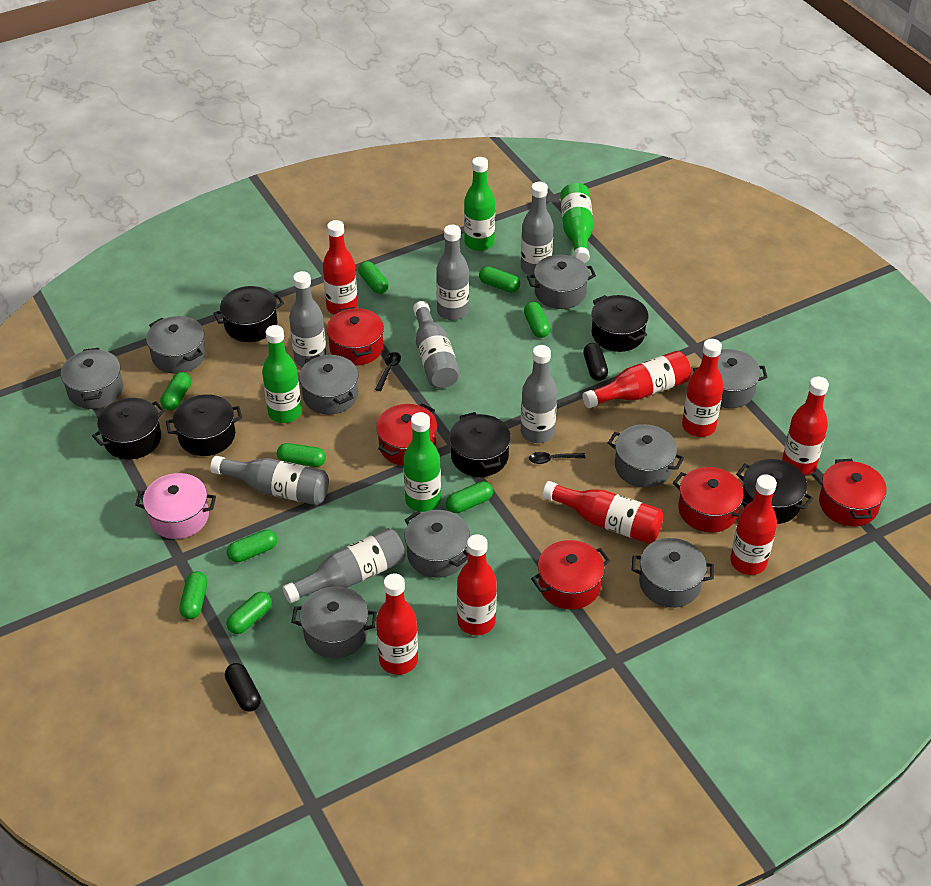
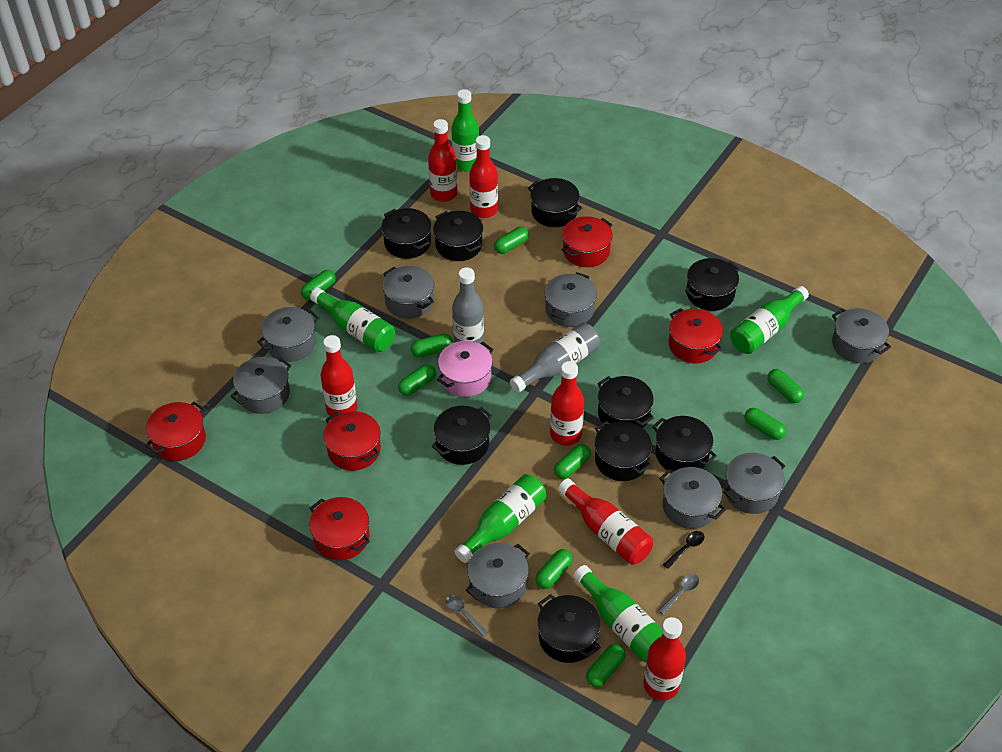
black capsule: 2 -> 0
black pot: 6 -> 9
black spoon: 2 -> 1
green bottle: 4 -> 5
grey bottle: 7 -> 2
grey pot: 9 -> 8
grey spoon: 0 -> 2
red bottle: 8 -> 6

